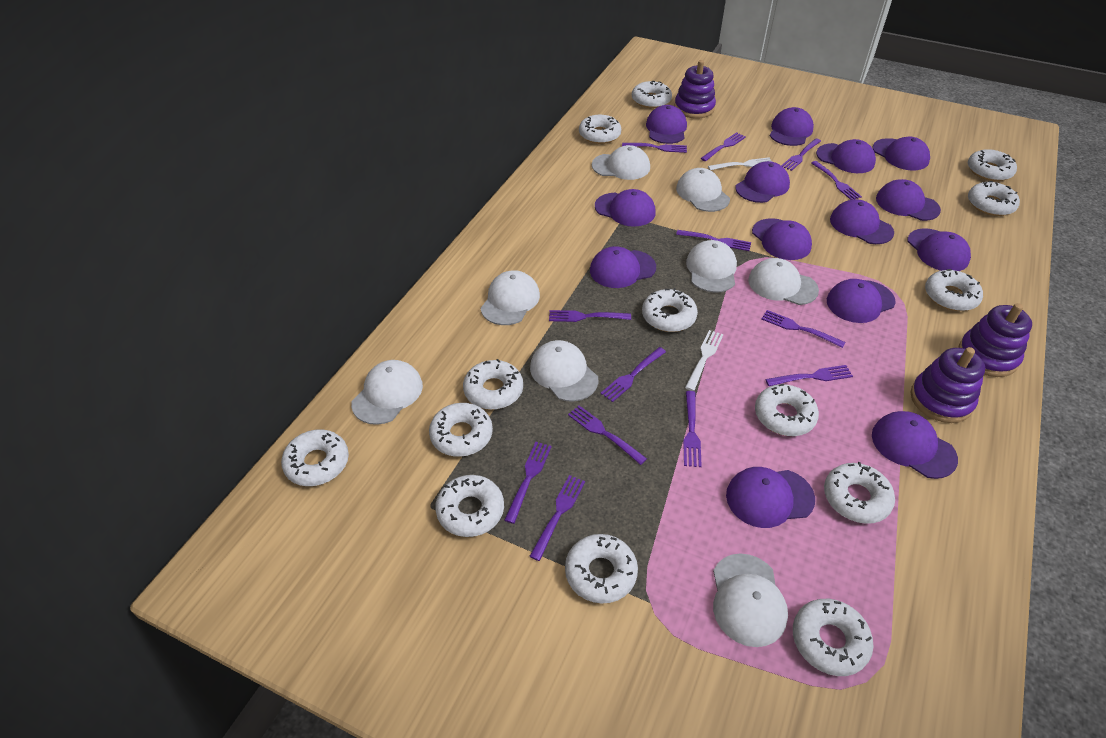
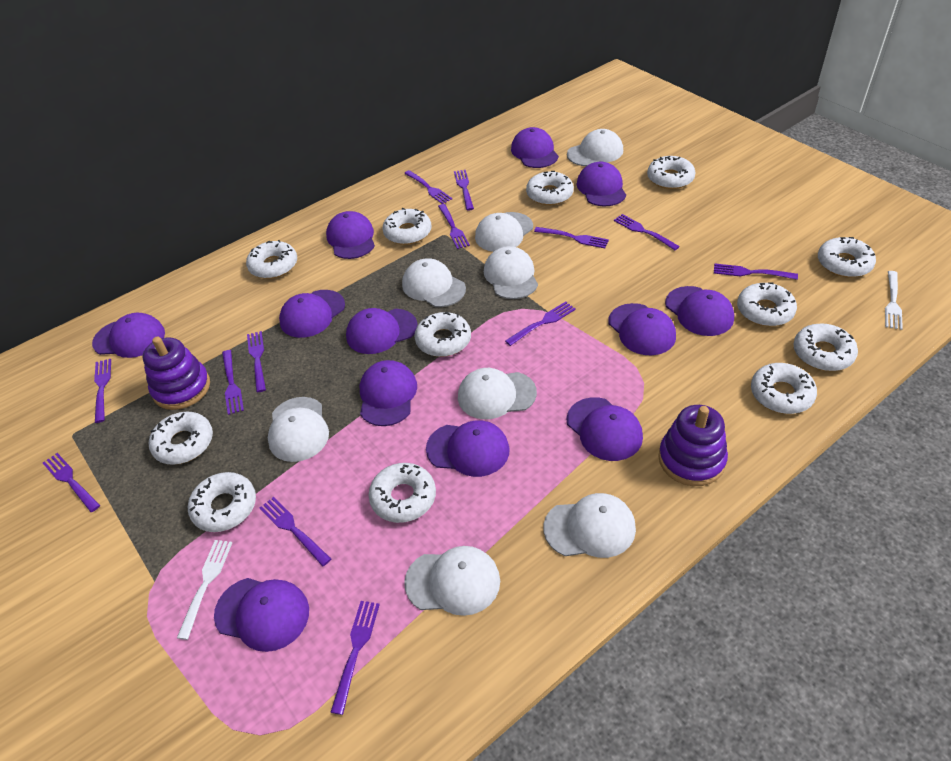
purple cap: 14 -> 12
purple stacking toy: 3 -> 2
white donut: 14 -> 12

